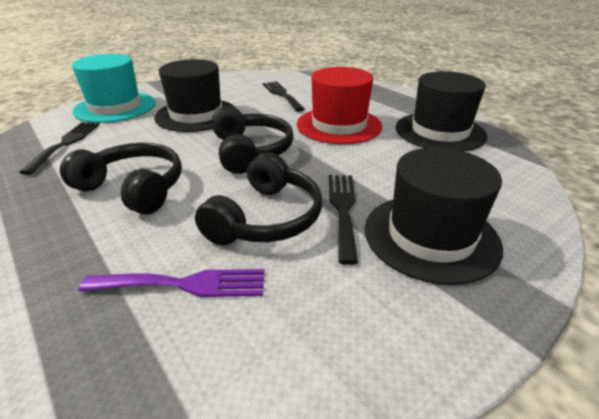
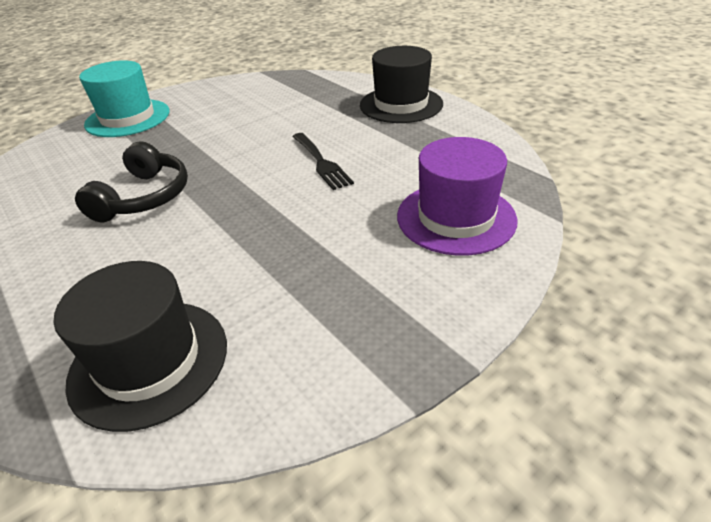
black fork: 3 -> 1
black hat: 3 -> 2
black headphones: 3 -> 1
purple fork: 1 -> 0
purple hat: 0 -> 1
red hat: 1 -> 0

